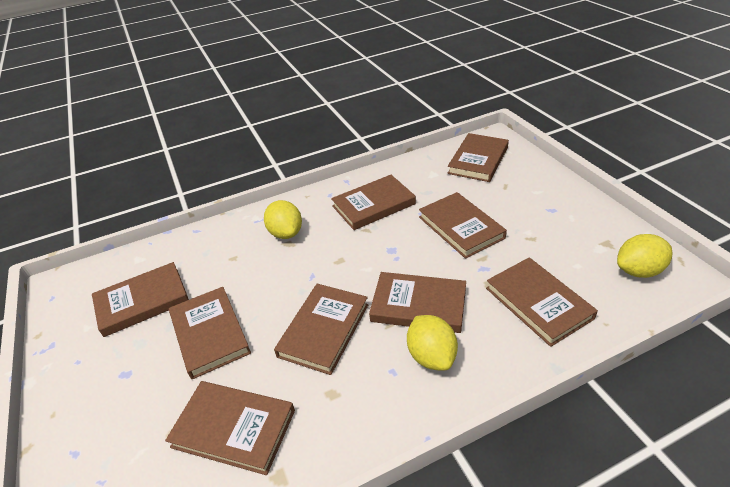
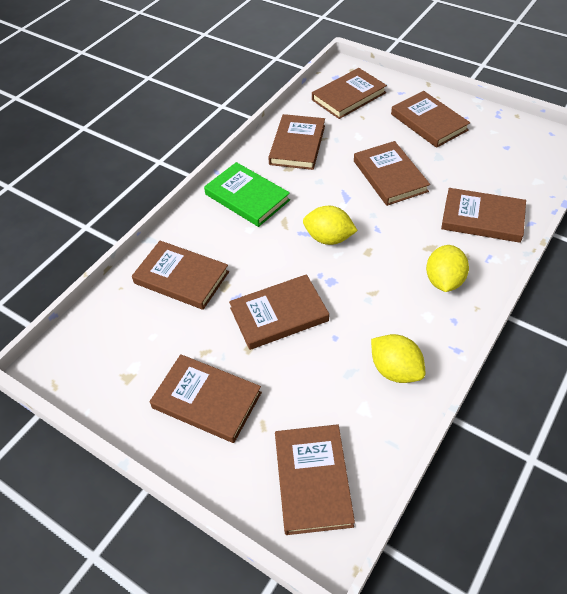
green book: 0 -> 1

